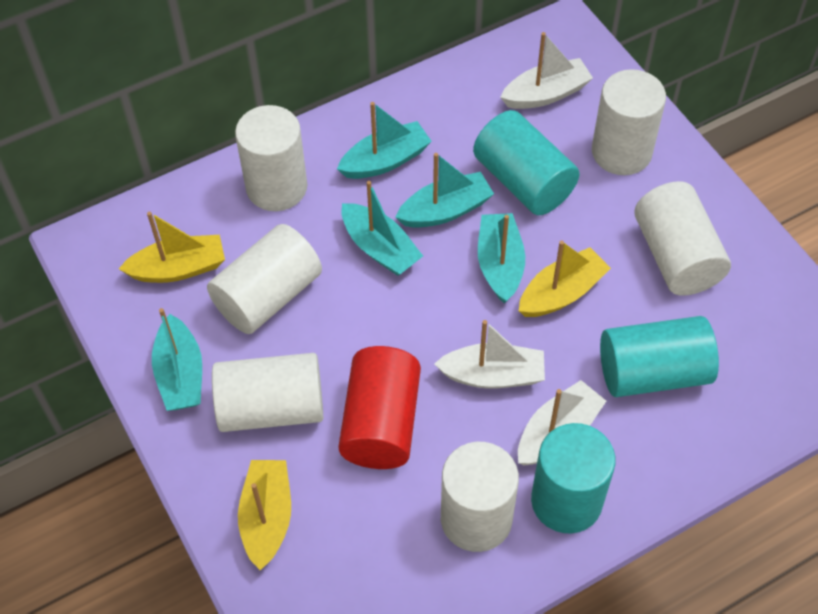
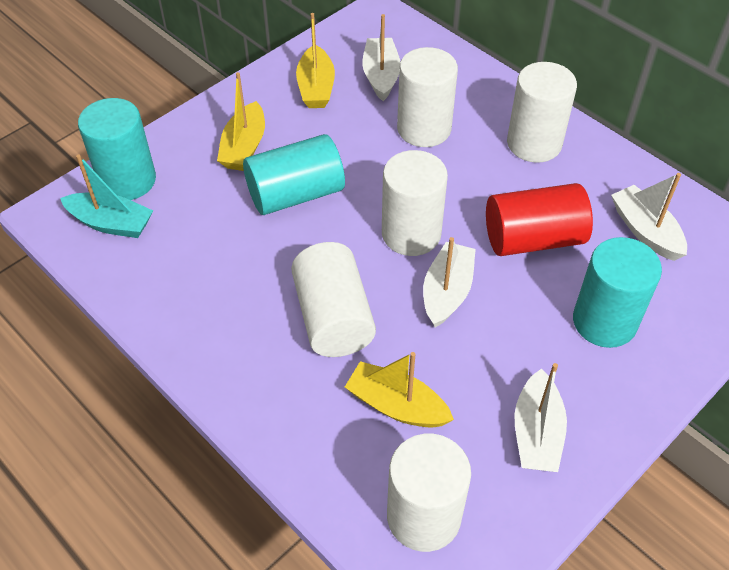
turquoise boat: 5 -> 1
white boat: 3 -> 4
white cylinder: 6 -> 5

